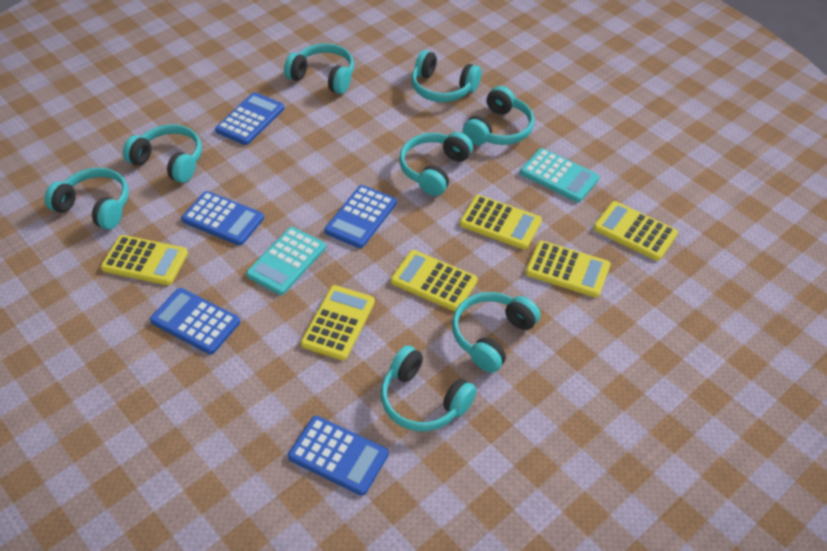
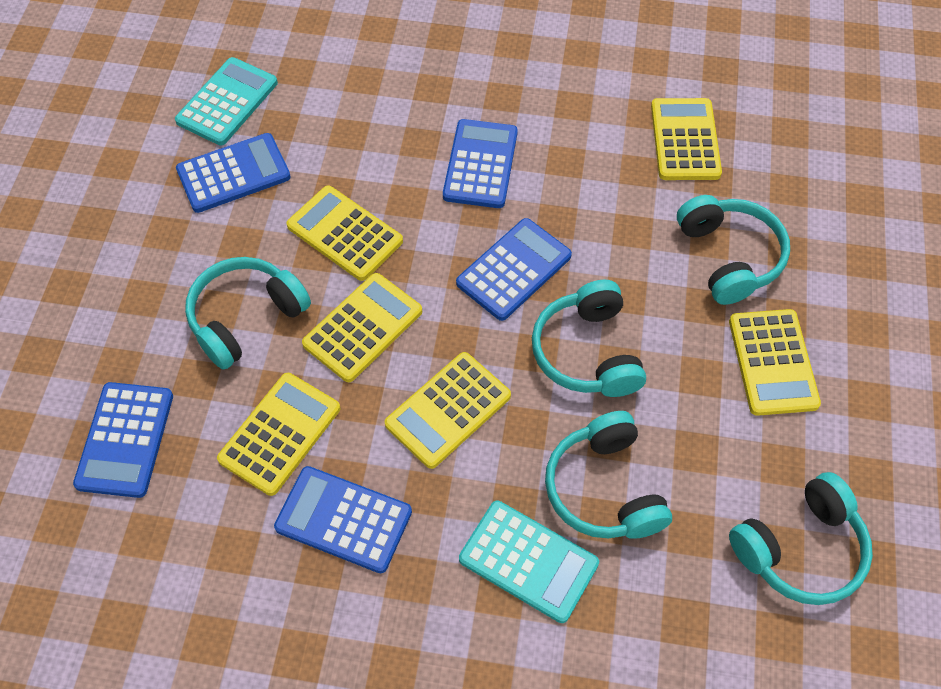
turquoise headphones: 8 -> 5

